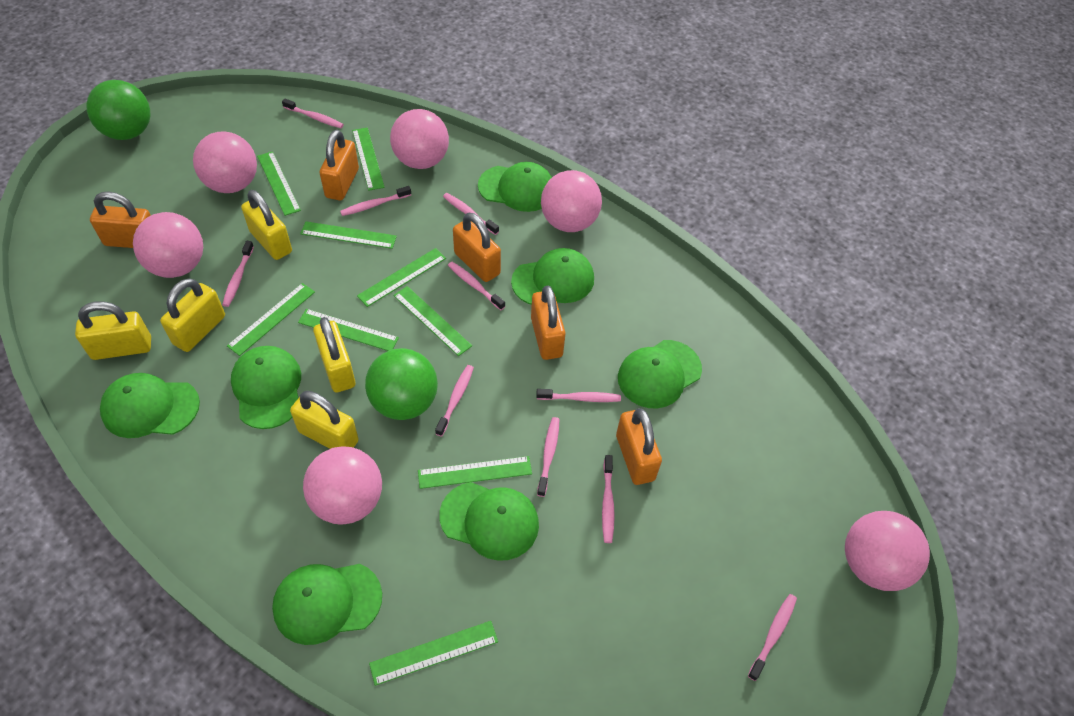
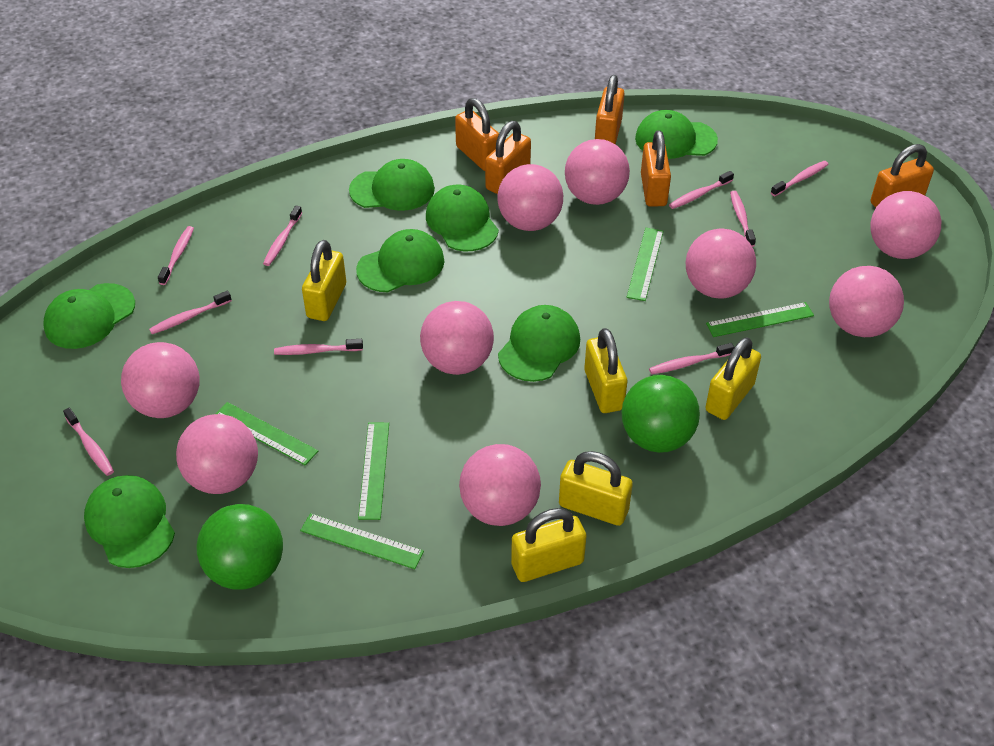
green ruler: 9 -> 5
pink ball: 6 -> 9
pink toothbrush: 10 -> 9

